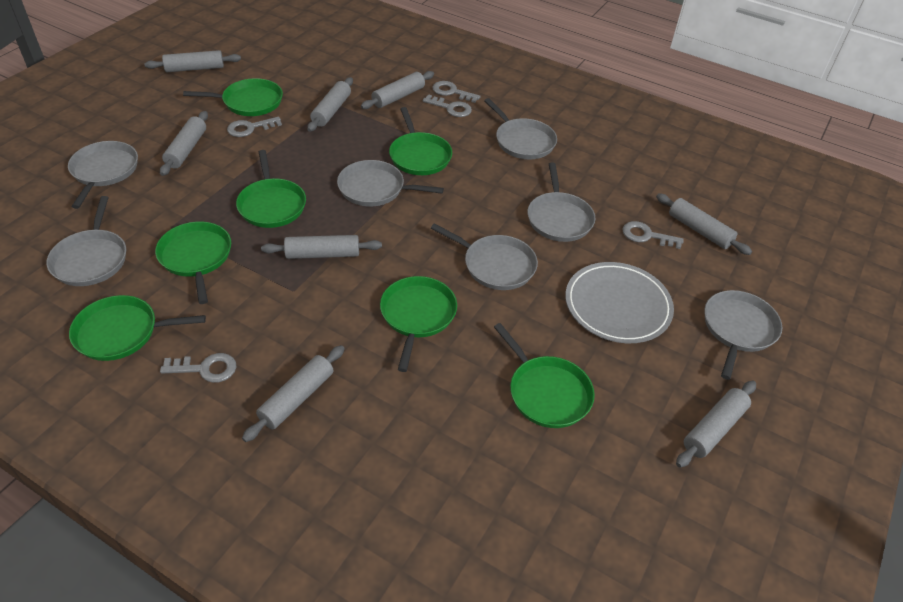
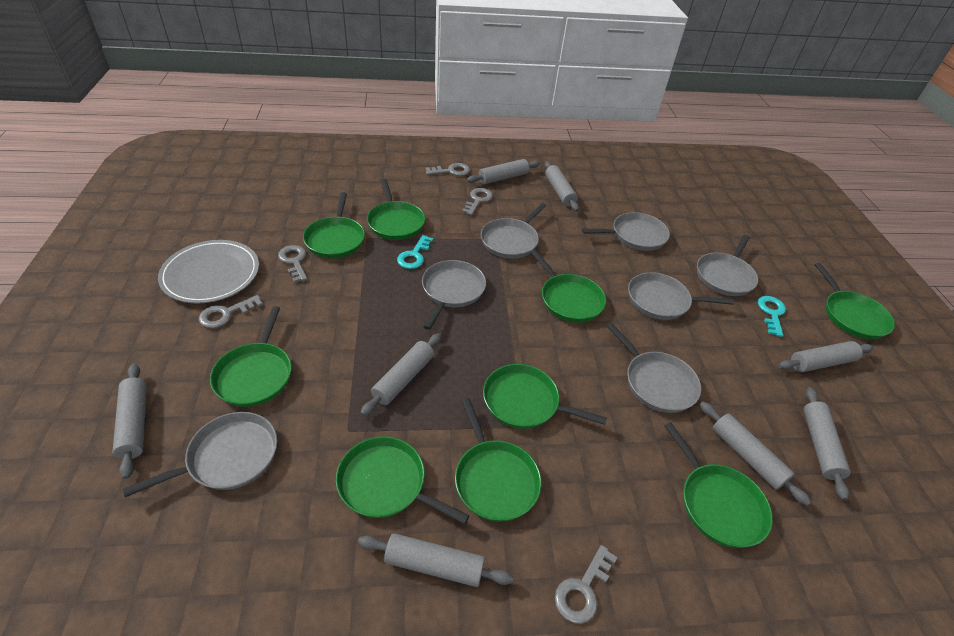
green pan: 7 -> 9
turquoise key: 0 -> 2

